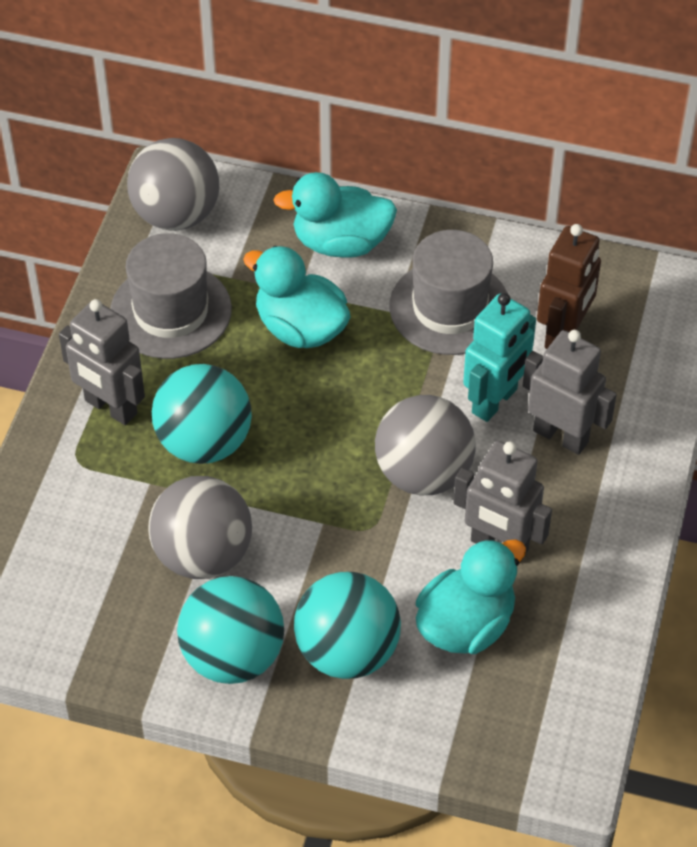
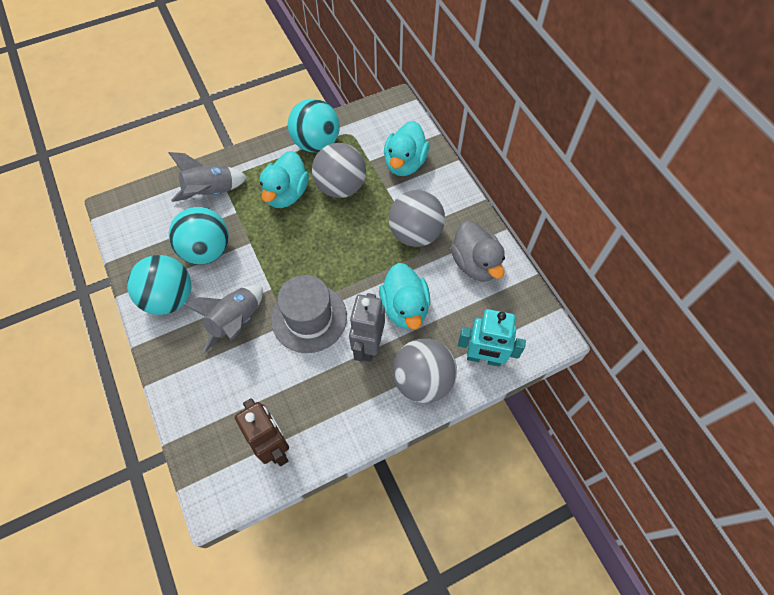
grey duck: 0 -> 1
grey hat: 2 -> 1
grey robot: 3 -> 1
grey rocket: 0 -> 2

